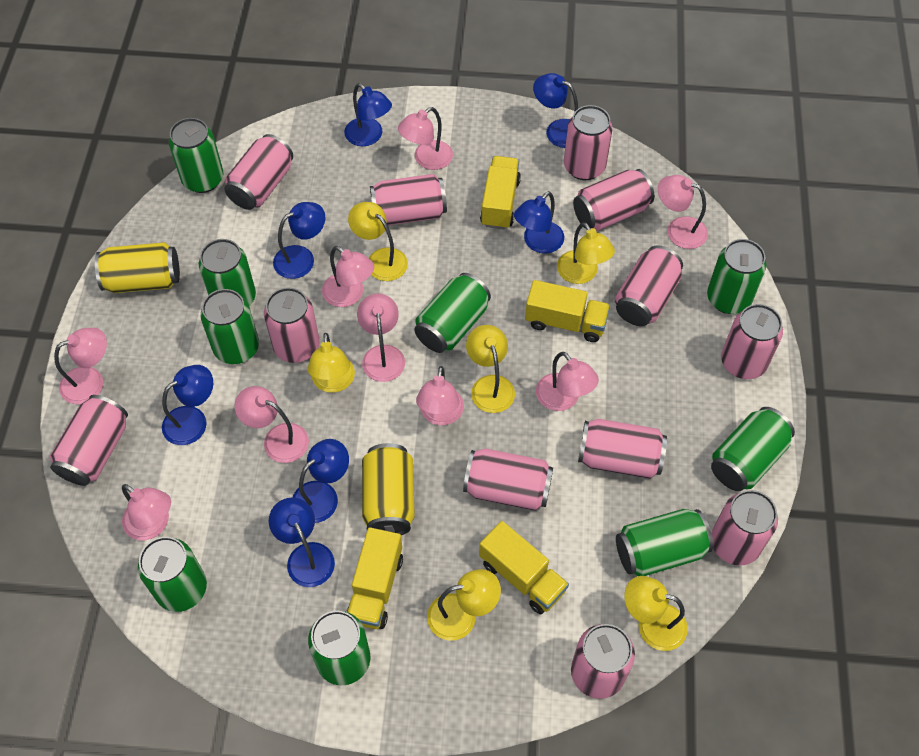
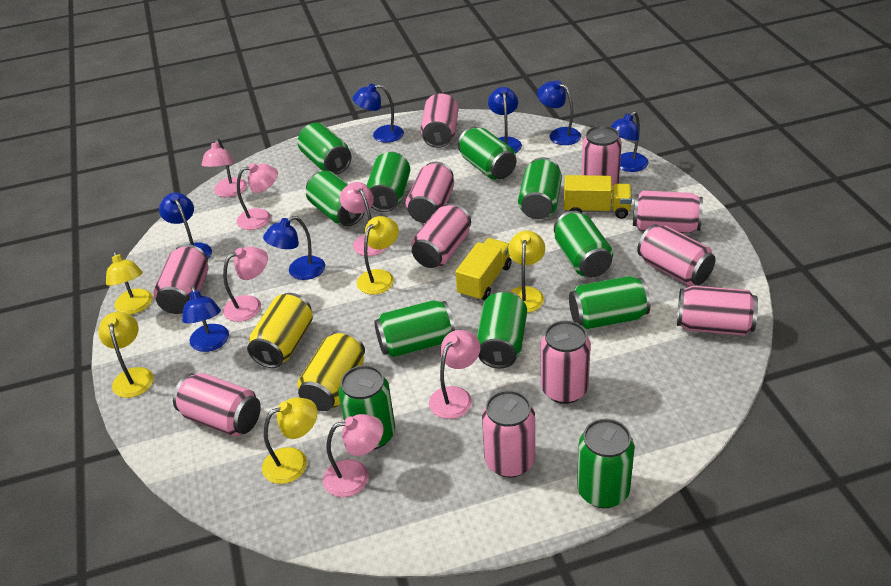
green can: 9 -> 11
pink can: 12 -> 11
pink lamp: 9 -> 6
yellow lamp: 6 -> 5
yellow truck: 4 -> 2

